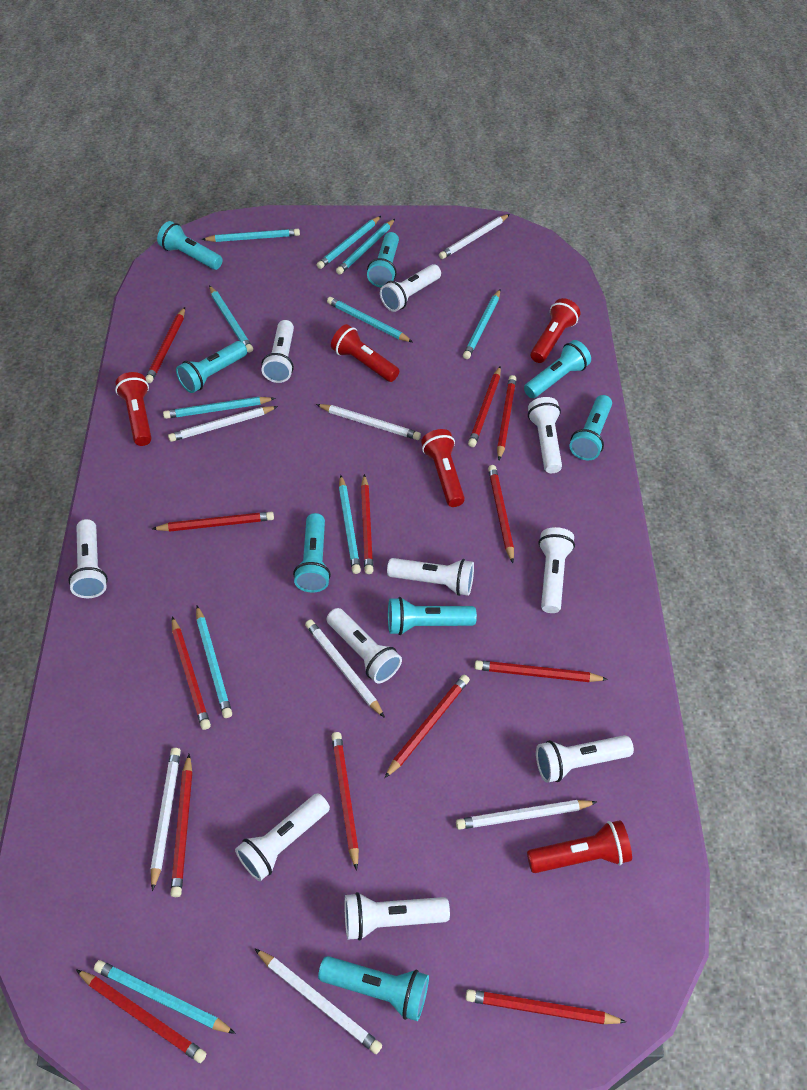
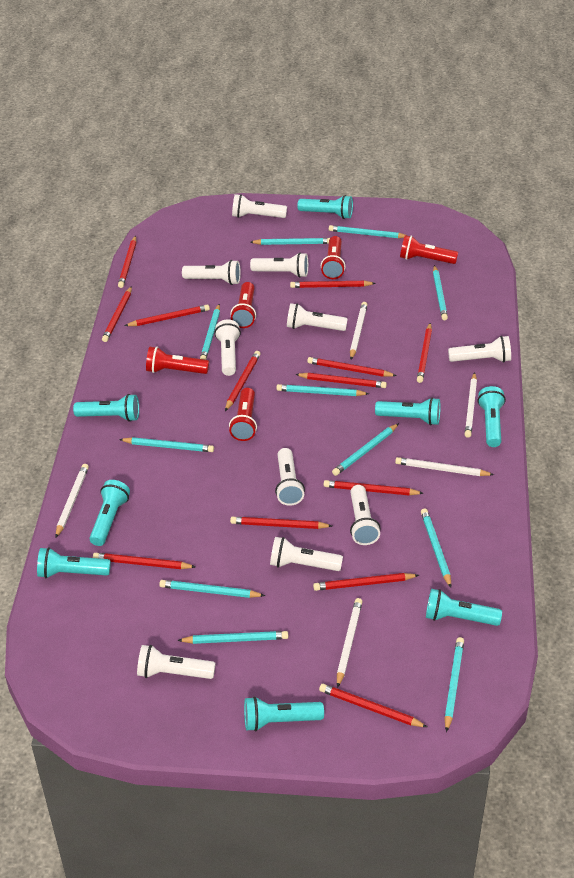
turquoise pencil: 10 -> 11
white pencil: 7 -> 5

